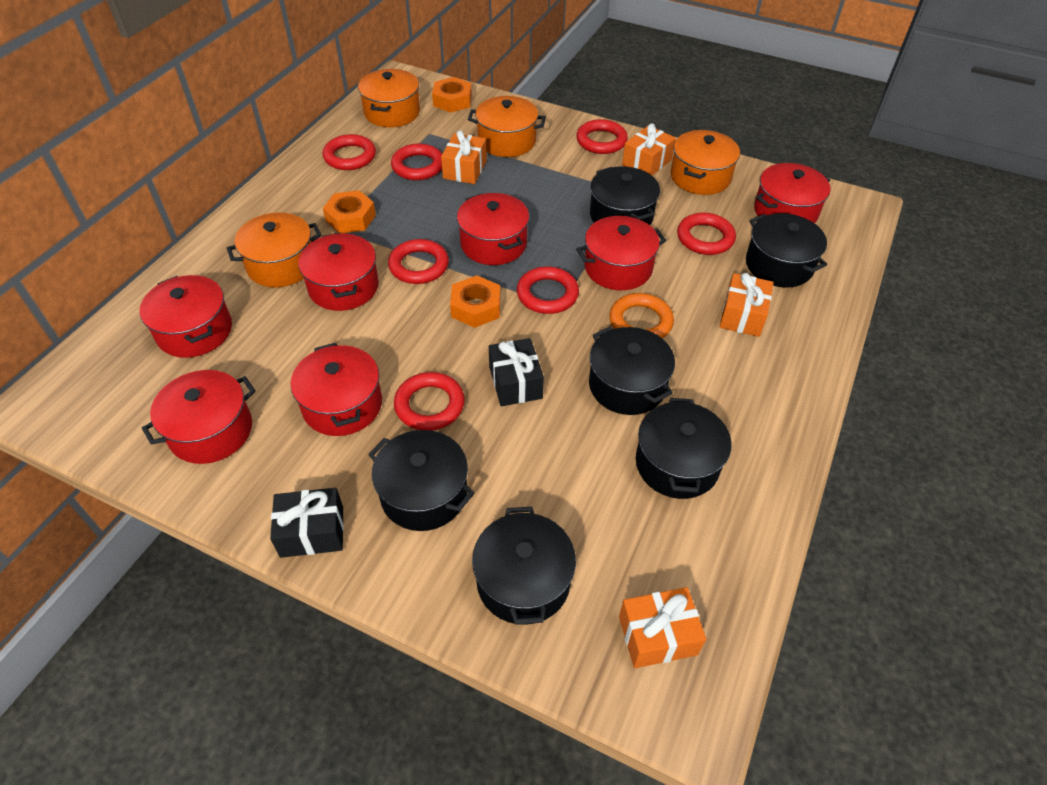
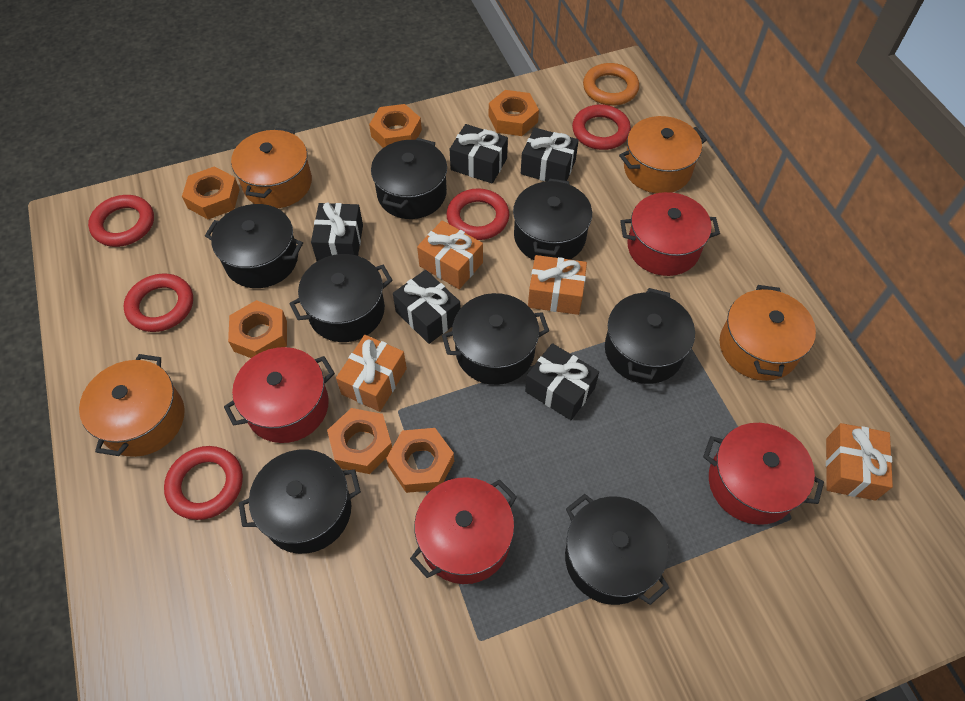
black gift: 2 -> 5
black pot: 6 -> 8
orange nut: 3 -> 6
red pot: 7 -> 4
red ring: 7 -> 5

